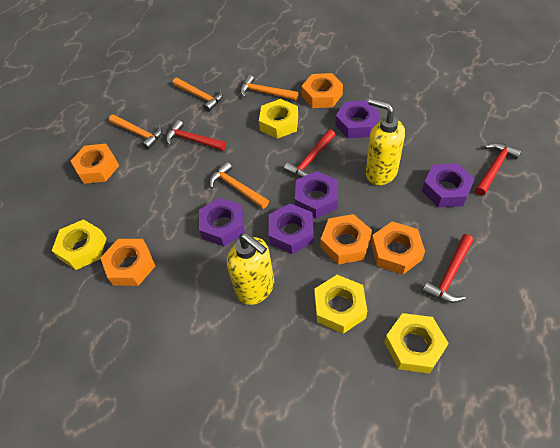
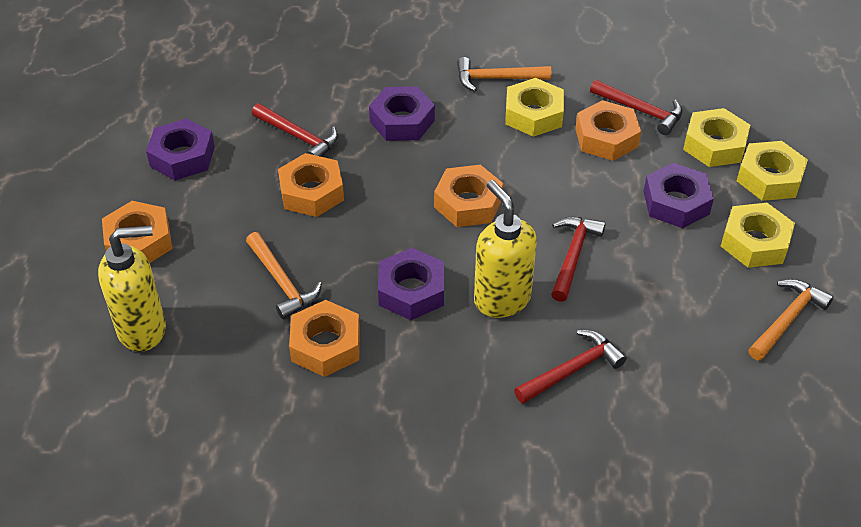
orange hammer: 4 -> 3
purple nut: 5 -> 4

